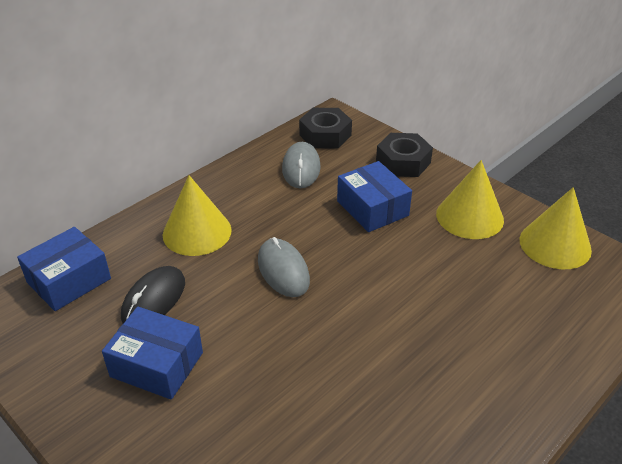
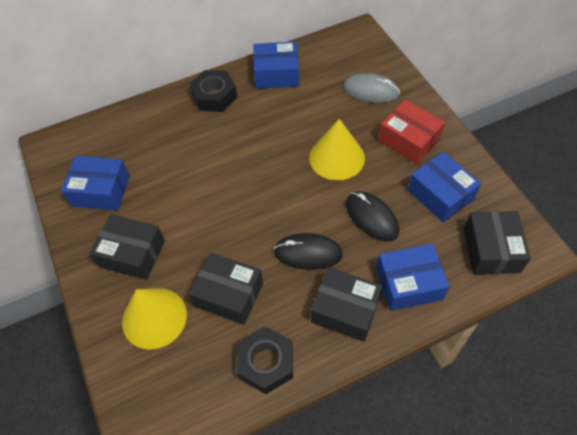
black box: 0 -> 4
black mouse: 1 -> 2
blue box: 3 -> 4
grey mouse: 2 -> 1
red box: 0 -> 1
yellow cone: 3 -> 2

